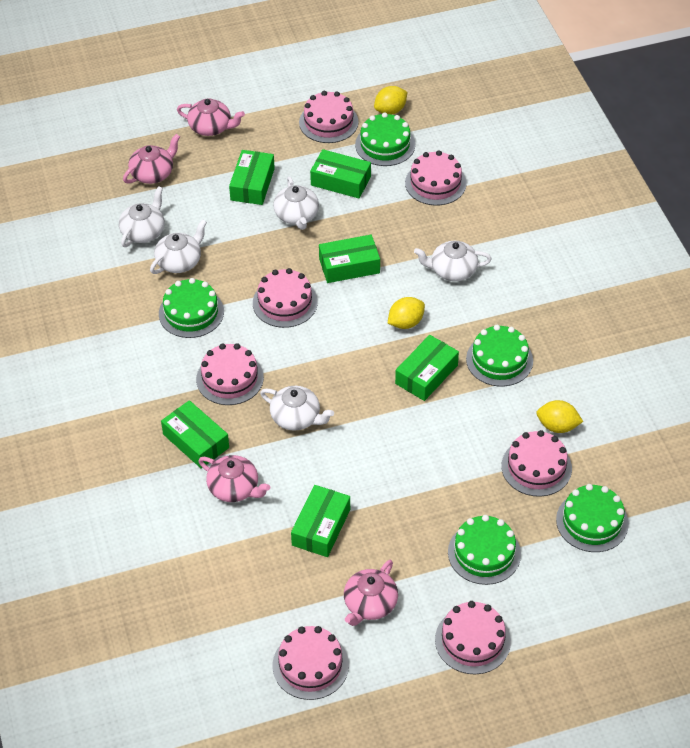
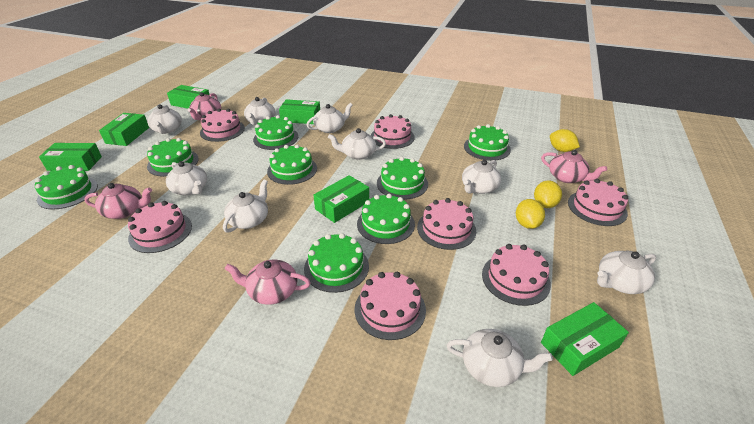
green cake: 5 -> 8
white teapot: 5 -> 9

